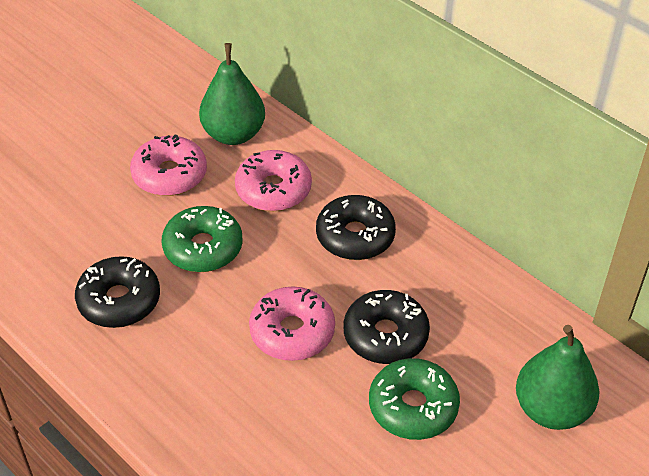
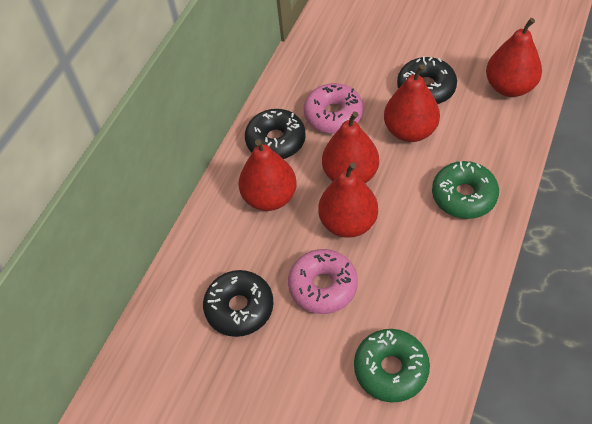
green pear: 2 -> 0
pink donut: 3 -> 2
red pear: 0 -> 5

